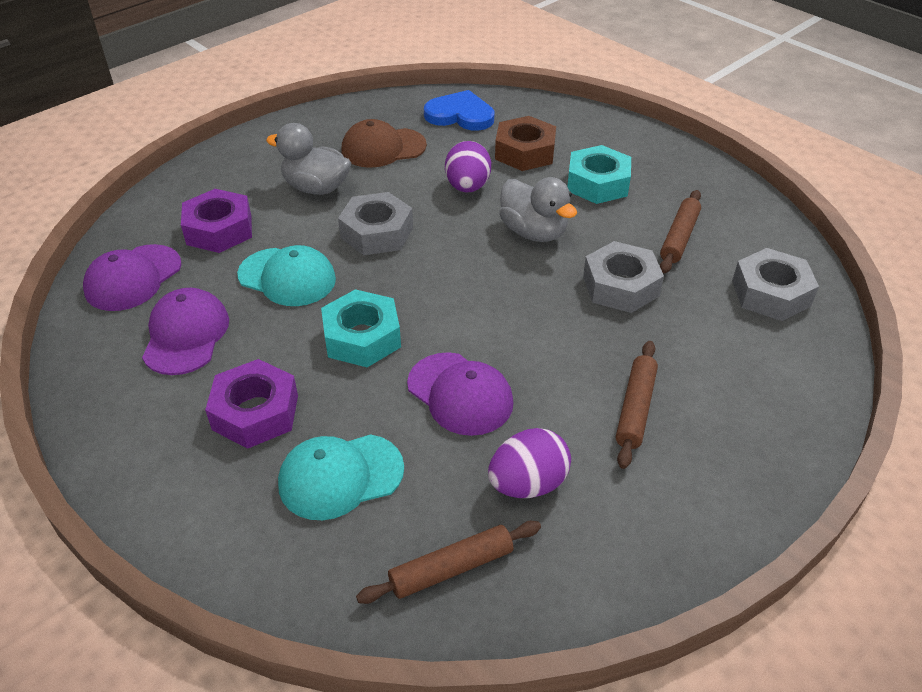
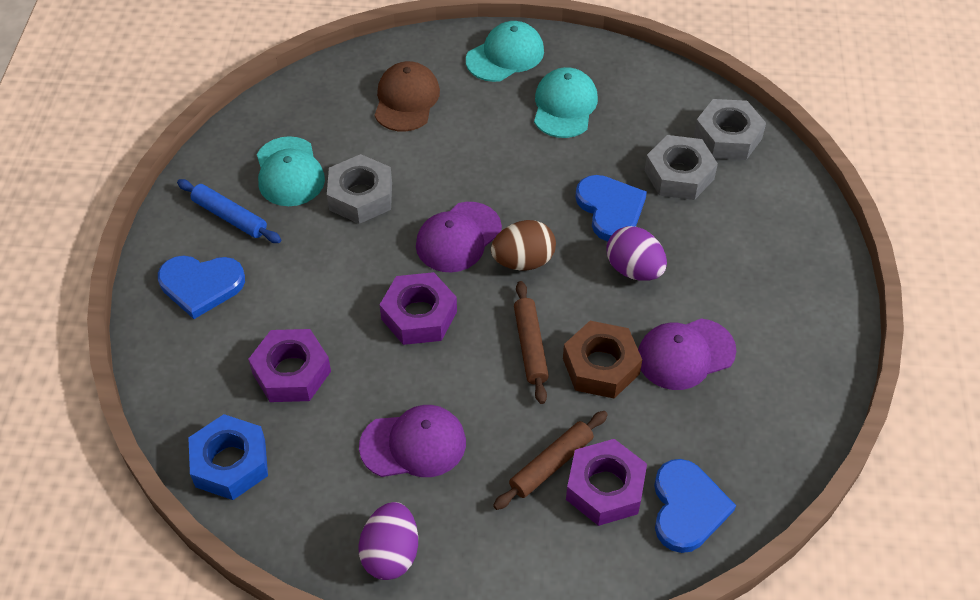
blue heart: 1 -> 3
blue nut: 0 -> 1
blue rolling pin: 0 -> 1
brown egg: 0 -> 1
brown rolling pin: 3 -> 2
grey duck: 2 -> 0
purple nut: 2 -> 3
turquoise cap: 2 -> 3
turquoise nut: 2 -> 0

